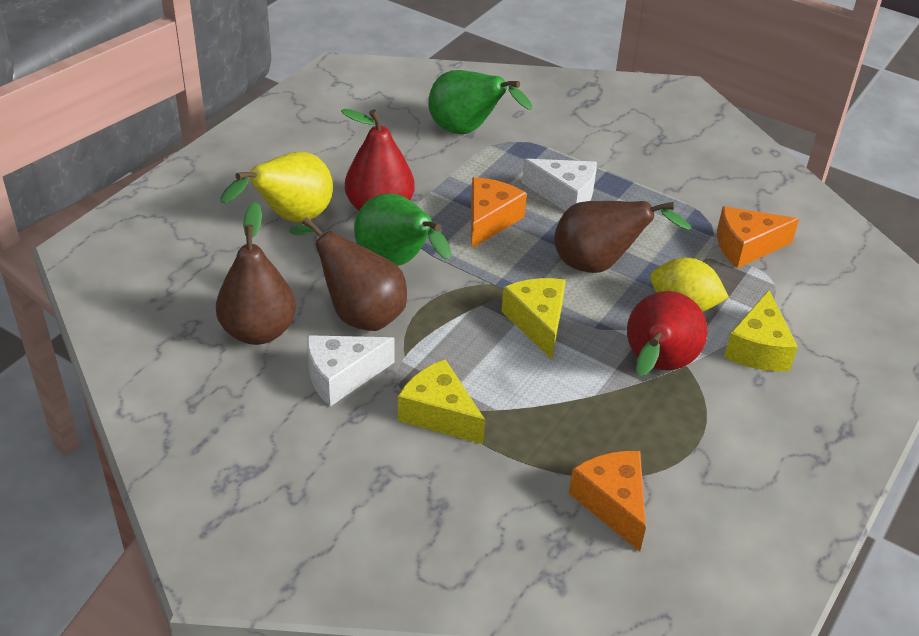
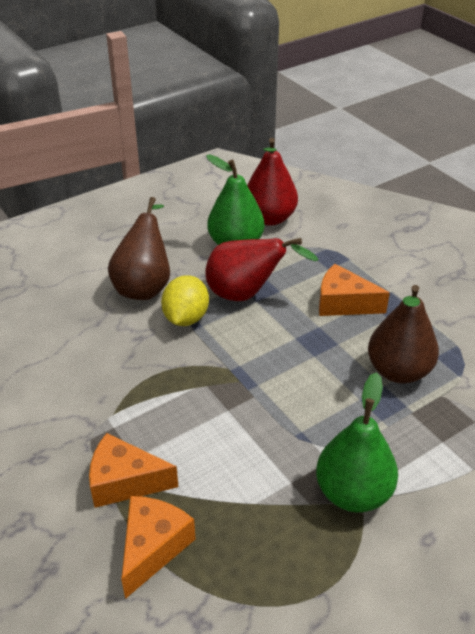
brown pear: 3 -> 2
white cheese: 2 -> 0
yellow cheese: 3 -> 0
yellow pear: 1 -> 0

